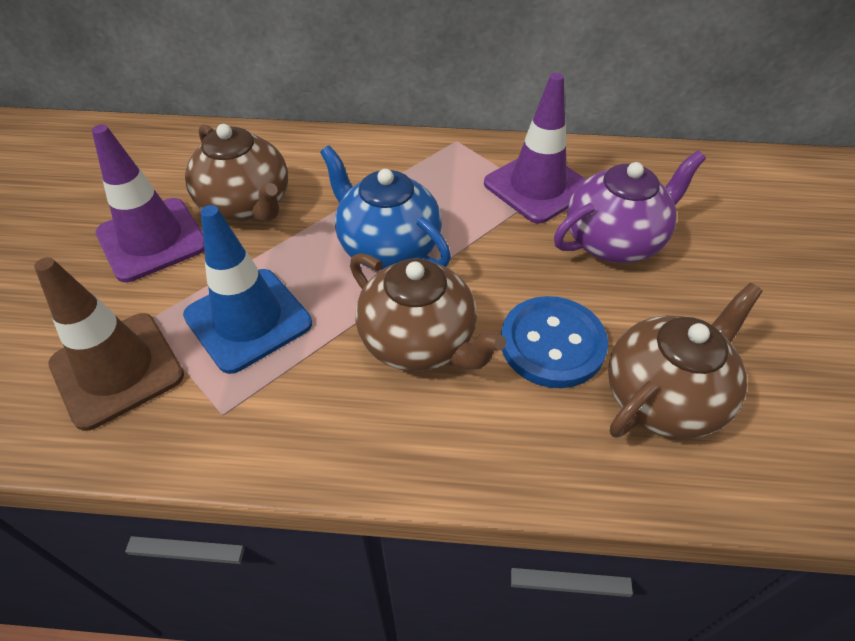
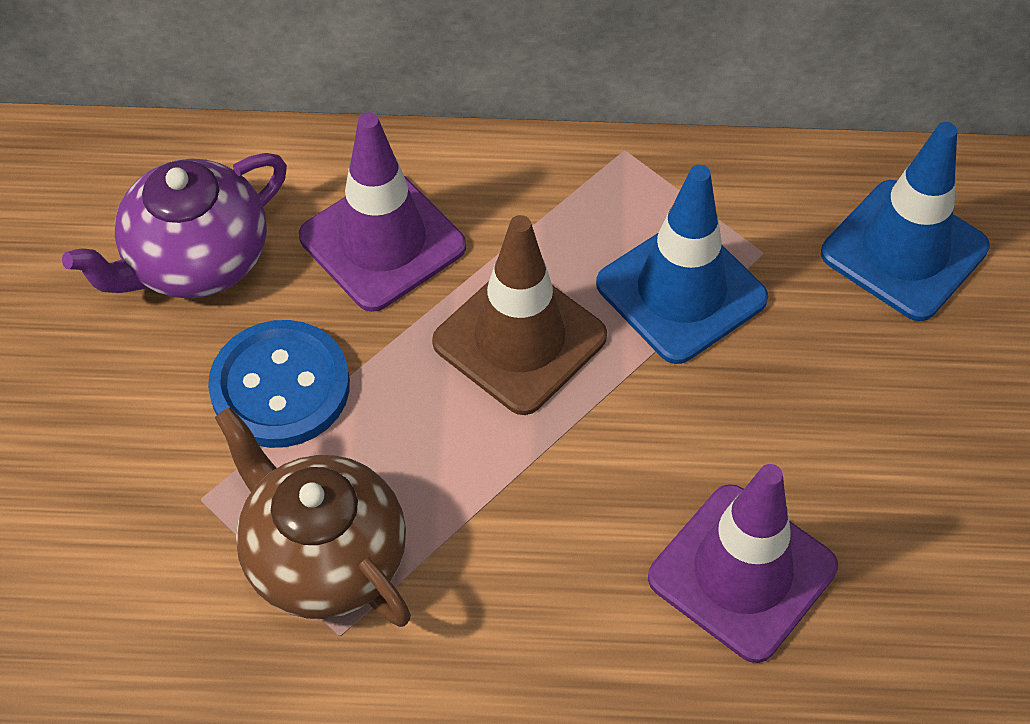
blue teapot: 1 -> 0
blue traffic cone: 1 -> 2
brown teapot: 3 -> 1

